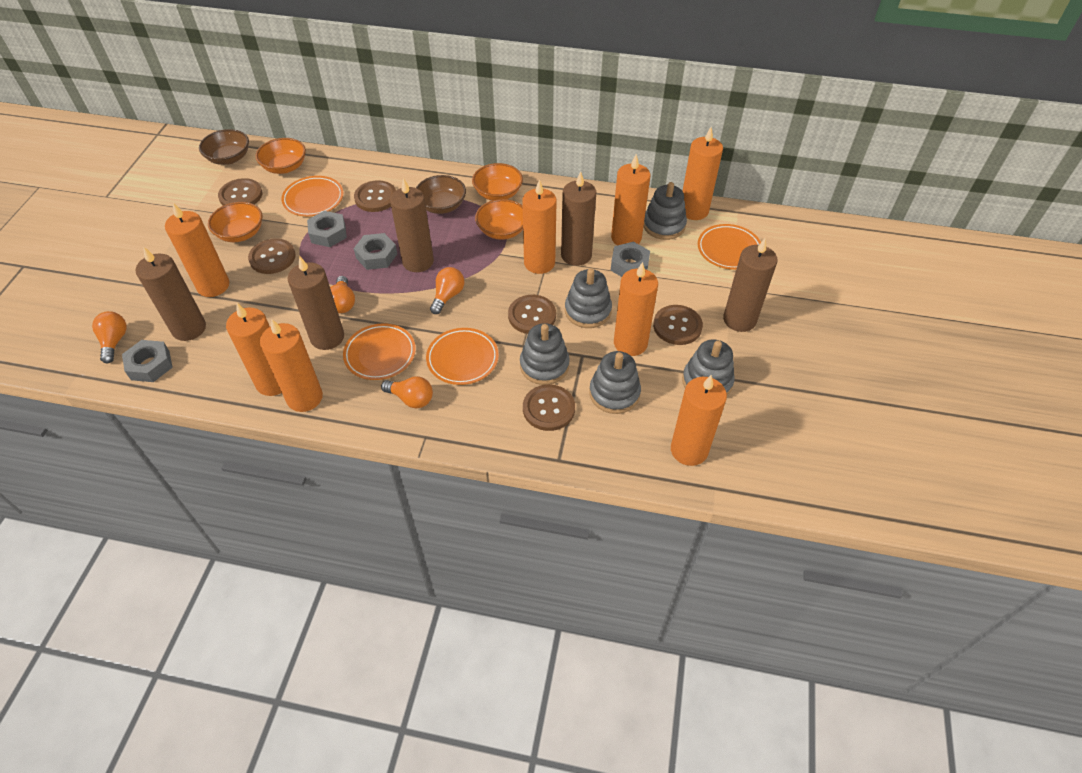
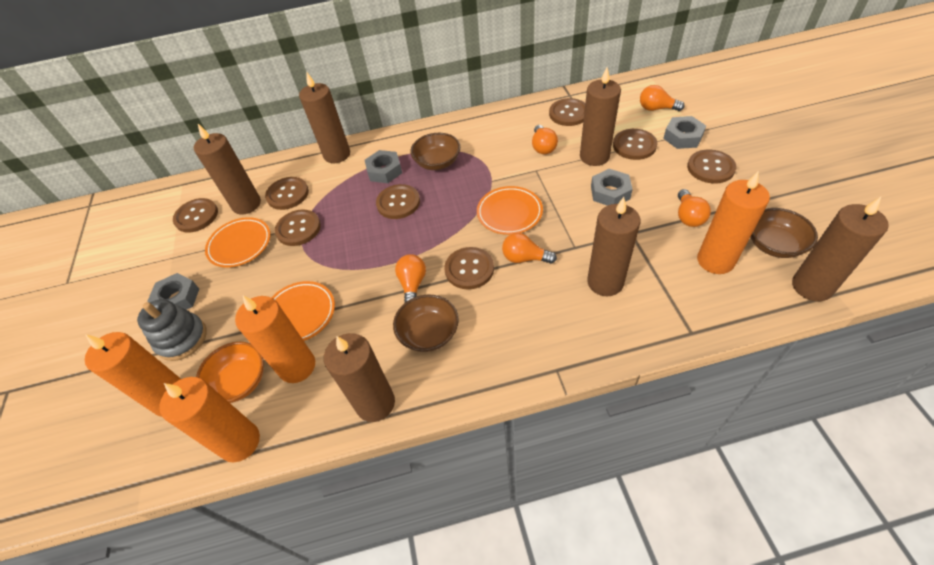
brown bowl: 2 -> 3
brown button: 6 -> 8
brown candle: 5 -> 6
grey stacking toy: 5 -> 1
orange bowl: 4 -> 1
orange candle: 8 -> 4
orange light bulb: 4 -> 5
orange plate: 4 -> 3

